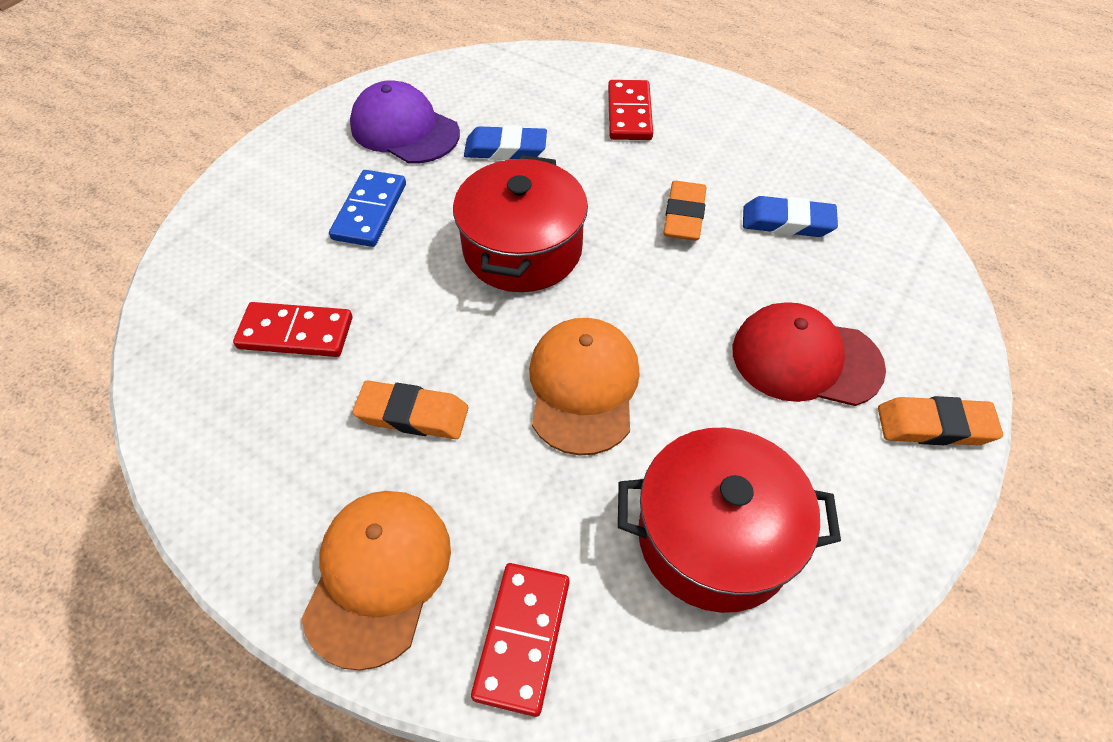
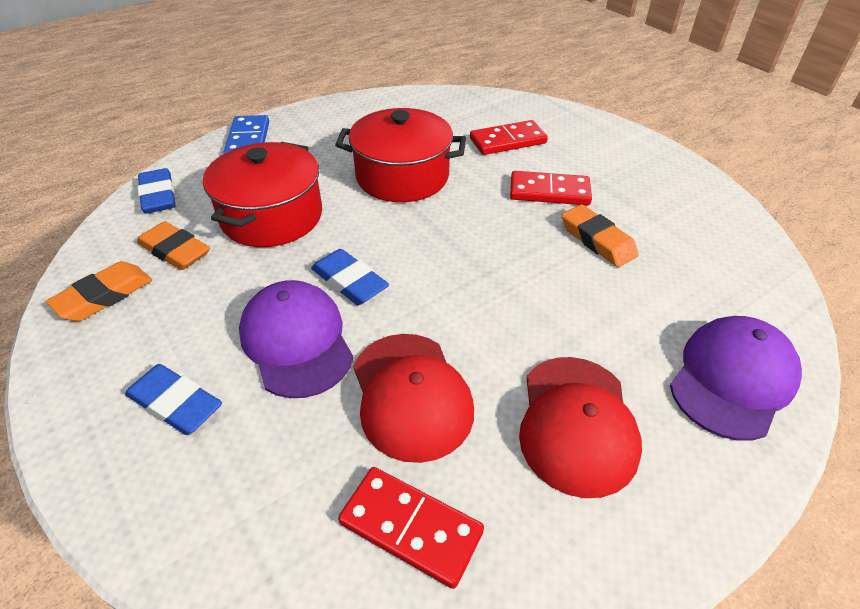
blue eraser: 2 -> 3
orange cap: 2 -> 0
purple cap: 1 -> 2
red cap: 1 -> 2

